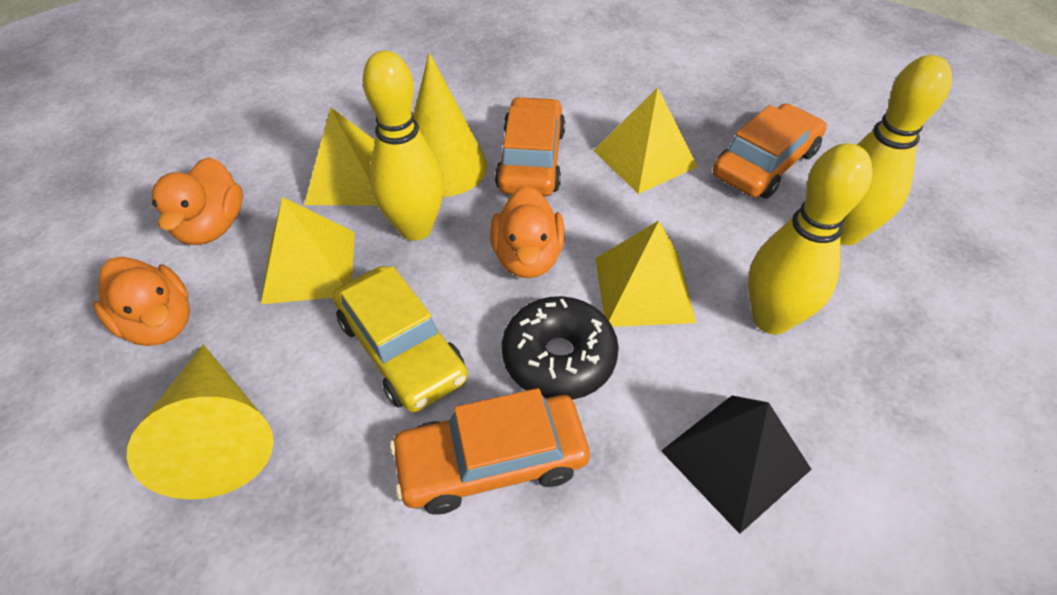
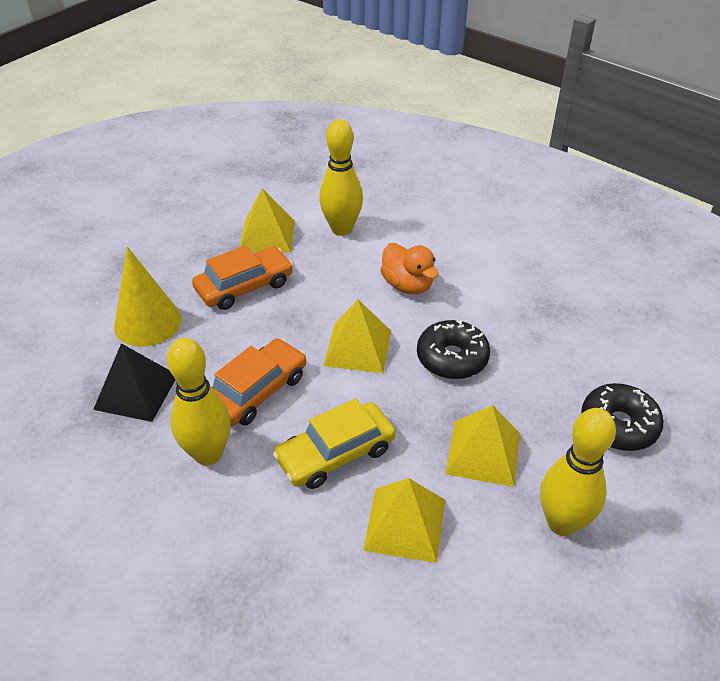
black donut: 1 -> 2
orange car: 3 -> 2
orange duck: 3 -> 1
yellow cone: 2 -> 1

